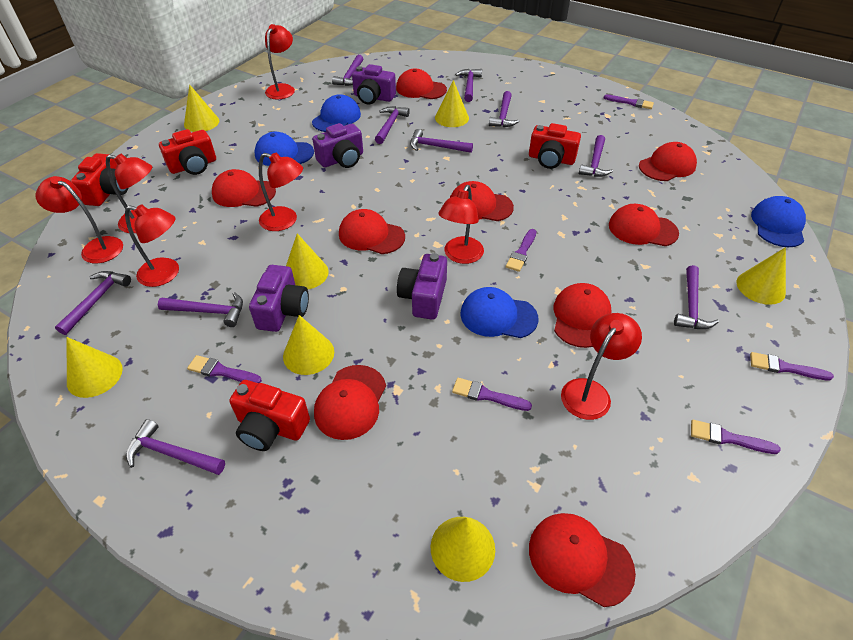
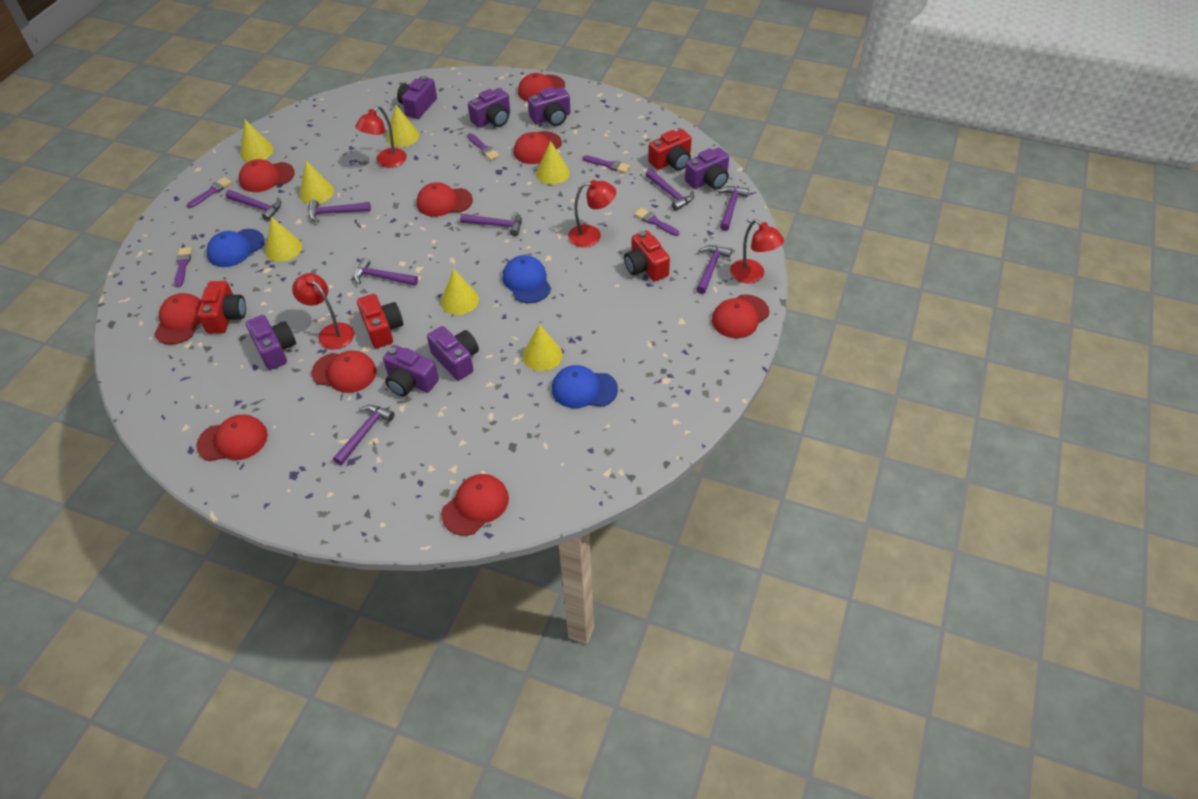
blue cap: 4 -> 3
purple brush: 6 -> 5
purple camera: 4 -> 7
purple hammer: 10 -> 8
red lamp: 7 -> 4

